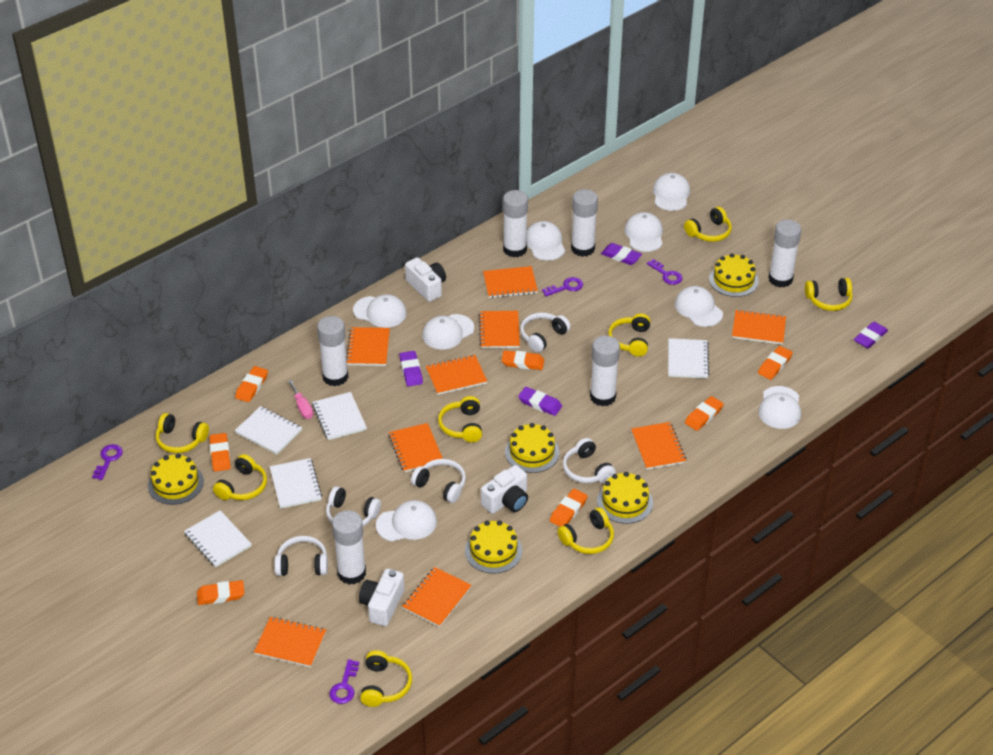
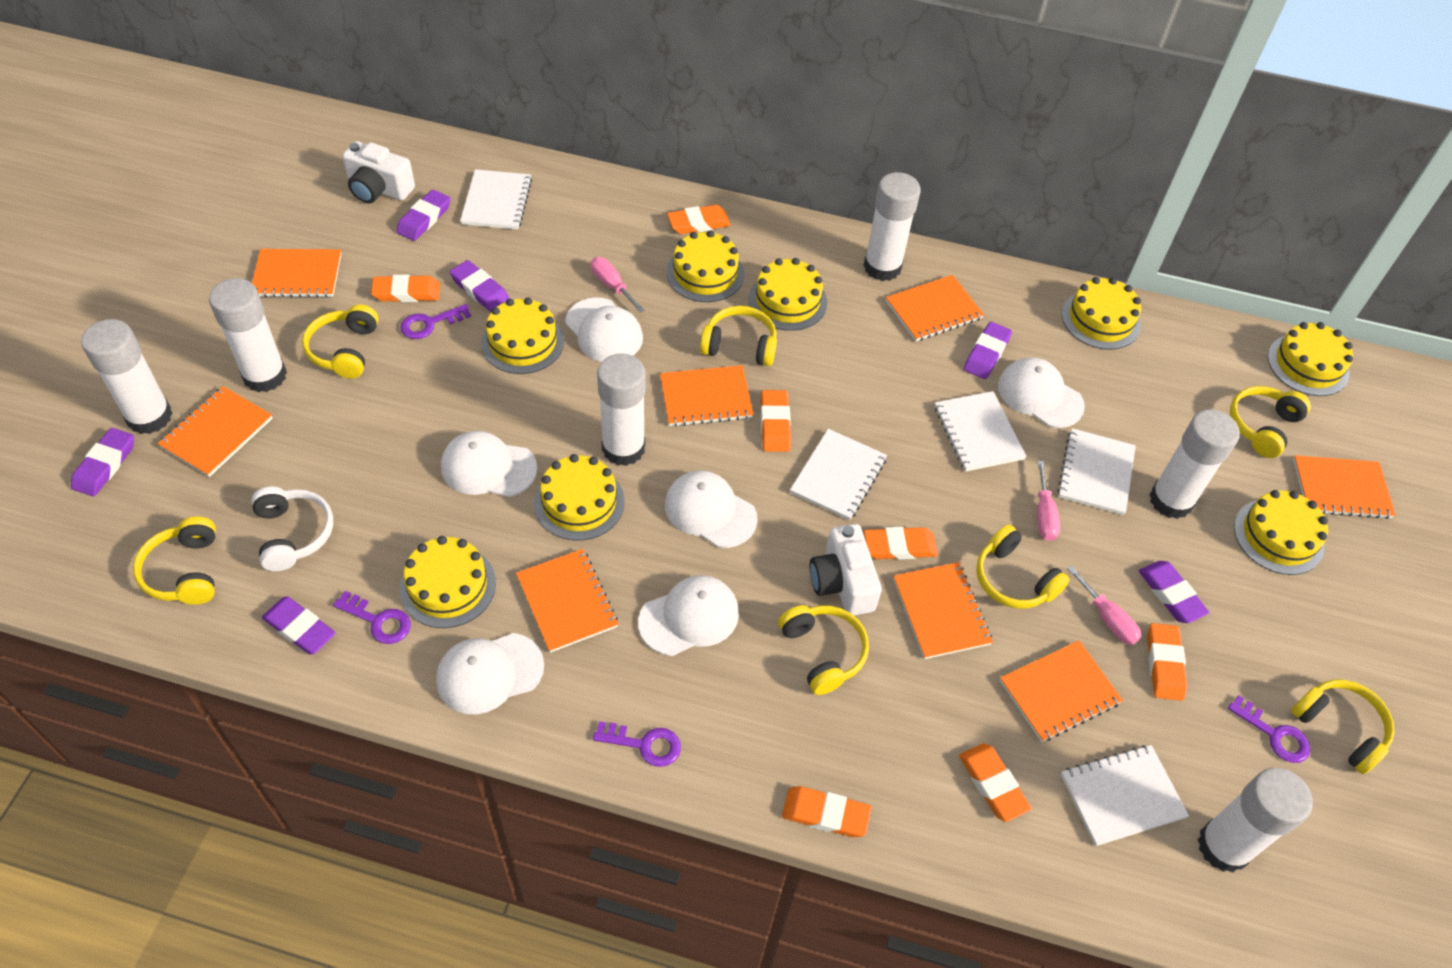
orange notebook: 9 -> 8
pink screwdriver: 1 -> 3
purple eraser: 4 -> 6
white camera: 3 -> 2
white cap: 8 -> 6
white headphones: 5 -> 1
yellow cake: 5 -> 8
yellow headphones: 8 -> 7

